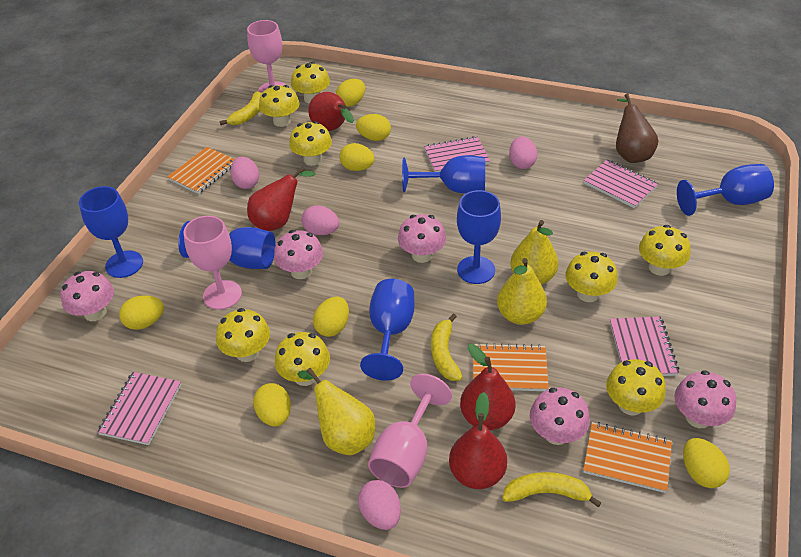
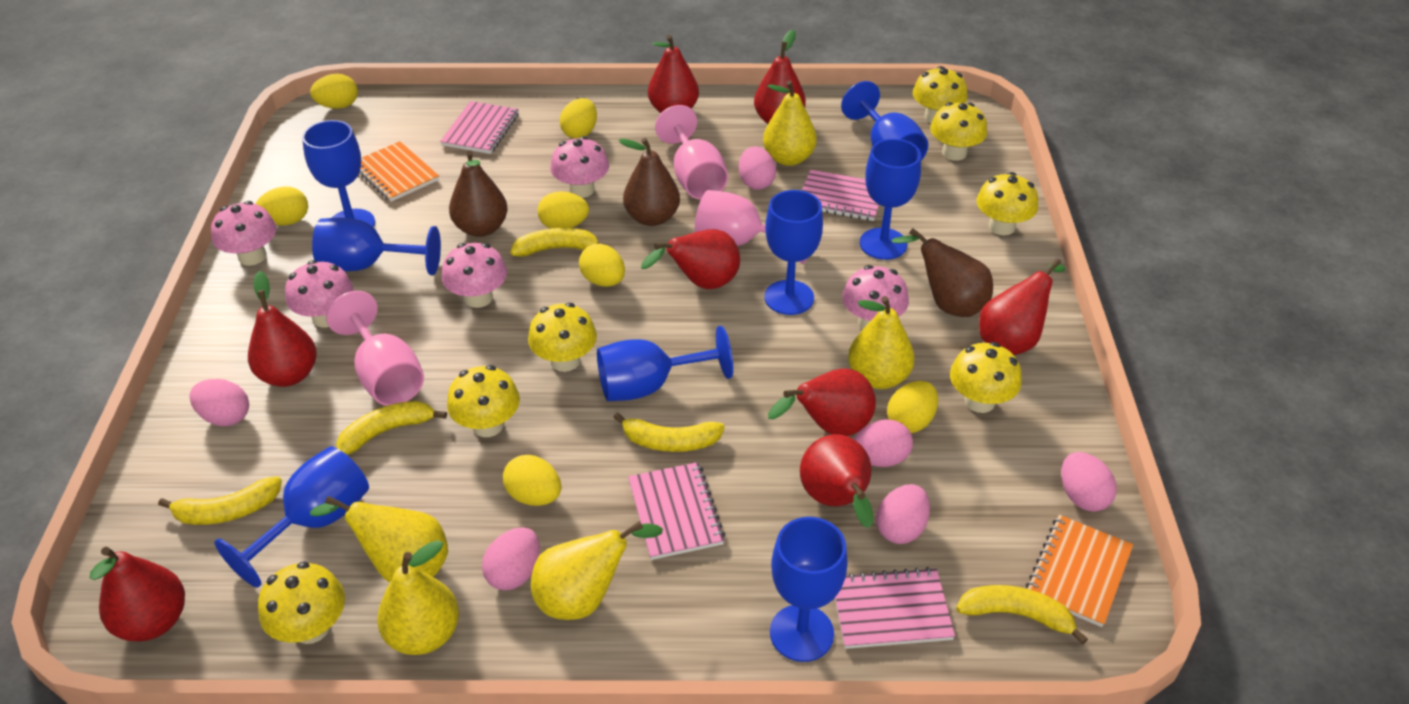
blue goblet: 6 -> 8
brown pear: 1 -> 3
orange notebook: 3 -> 2
pink egg: 4 -> 6
red pear: 4 -> 8
yellow banana: 3 -> 5
yellow mushroom: 8 -> 7
yellow pear: 3 -> 5

